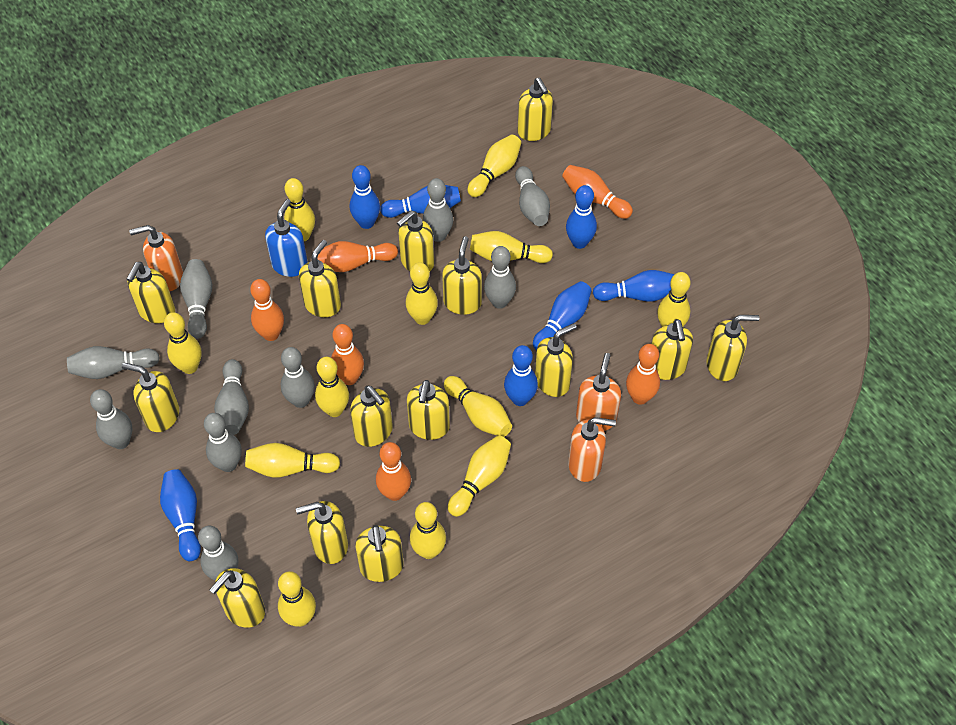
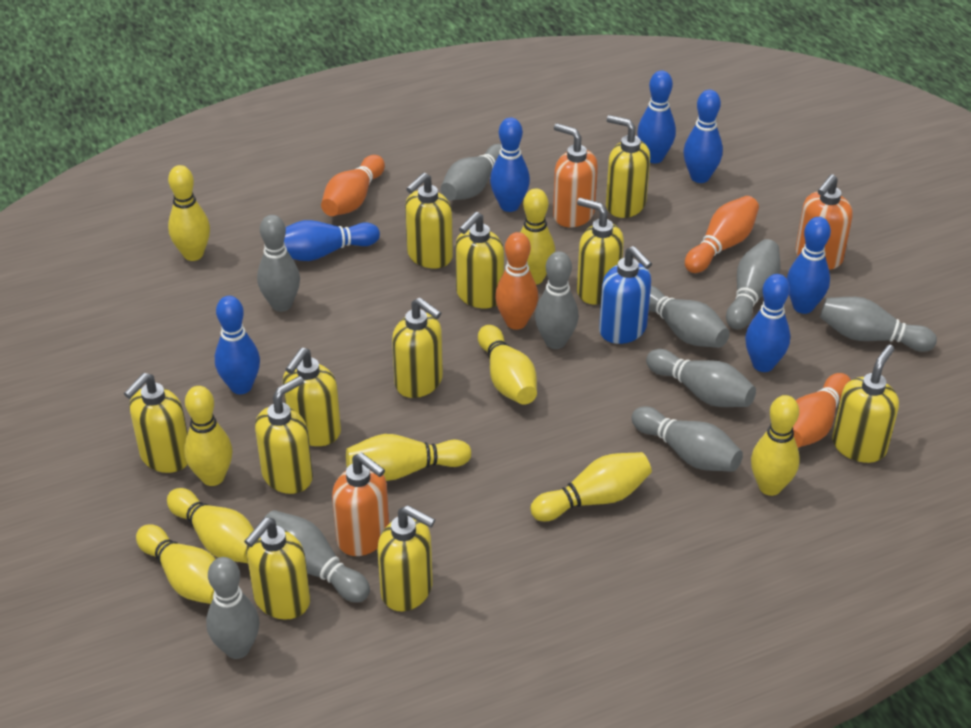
orange bowling pin: 6 -> 4
yellow bowling pin: 12 -> 9
yellow soap dispenser: 14 -> 11

